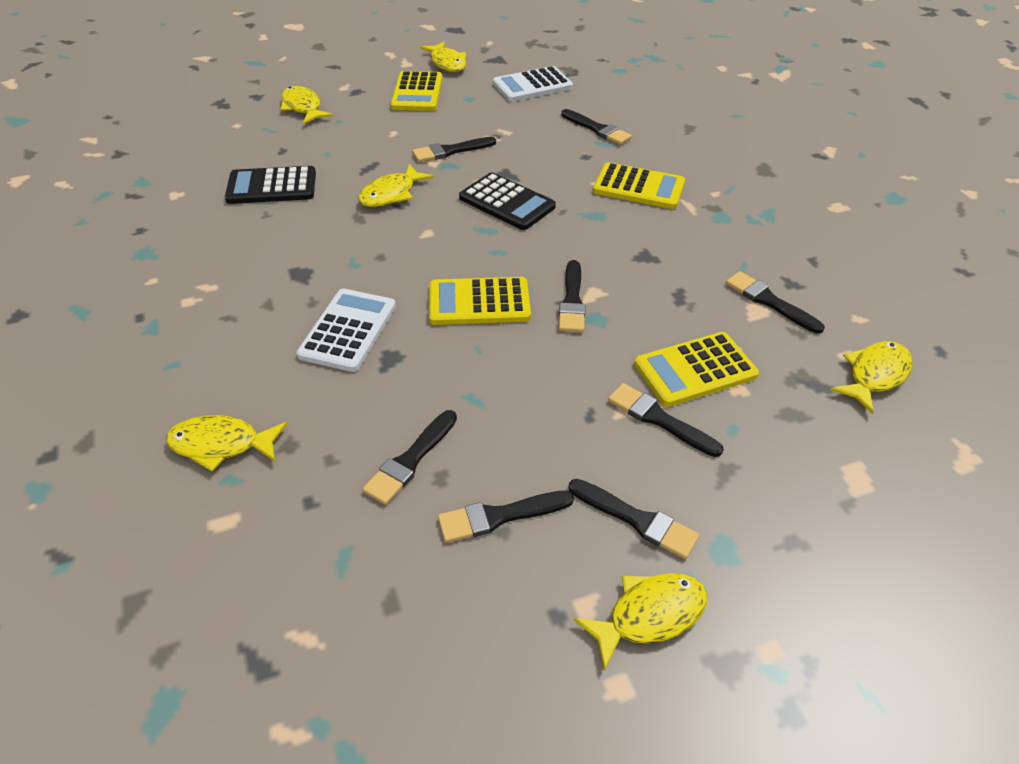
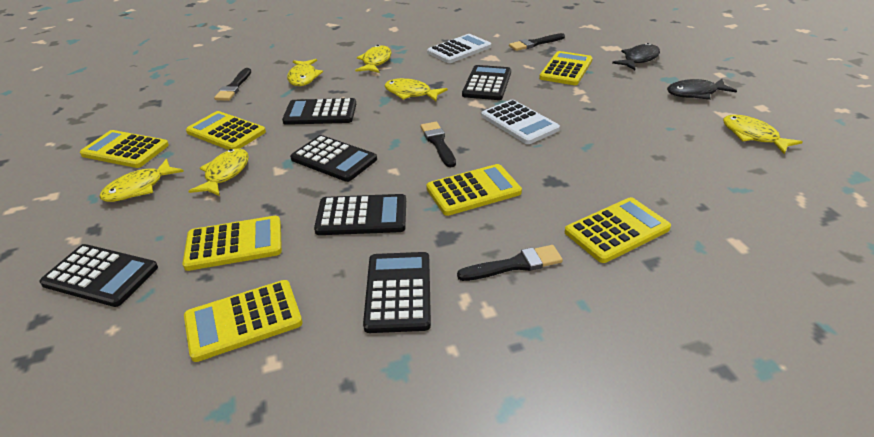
black brush: 8 -> 4
black calculator: 2 -> 6
black fish: 0 -> 2
yellow calculator: 4 -> 7

